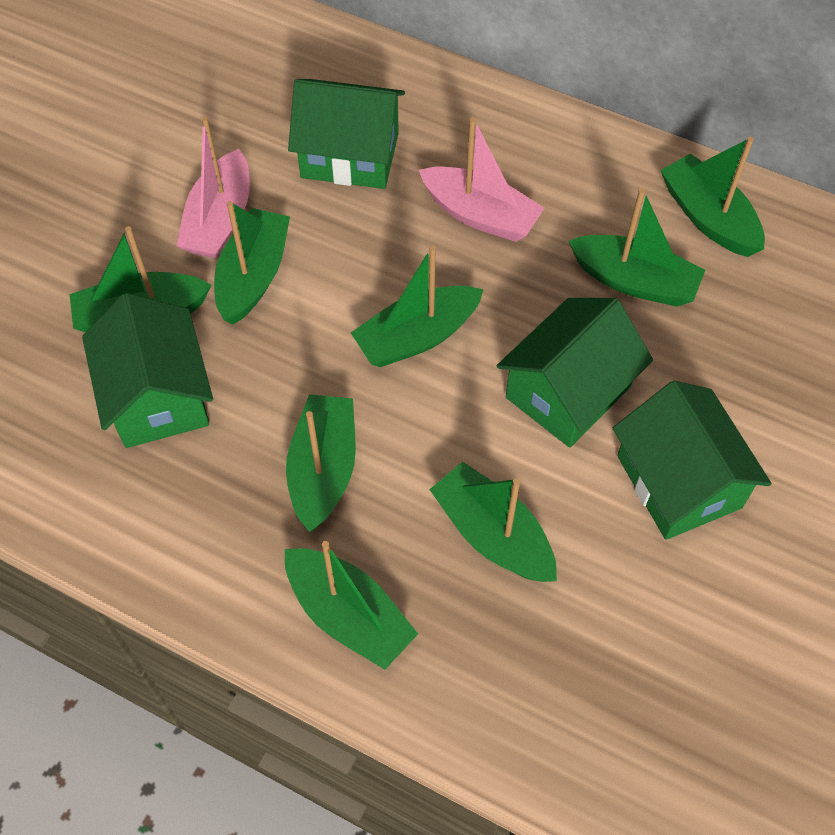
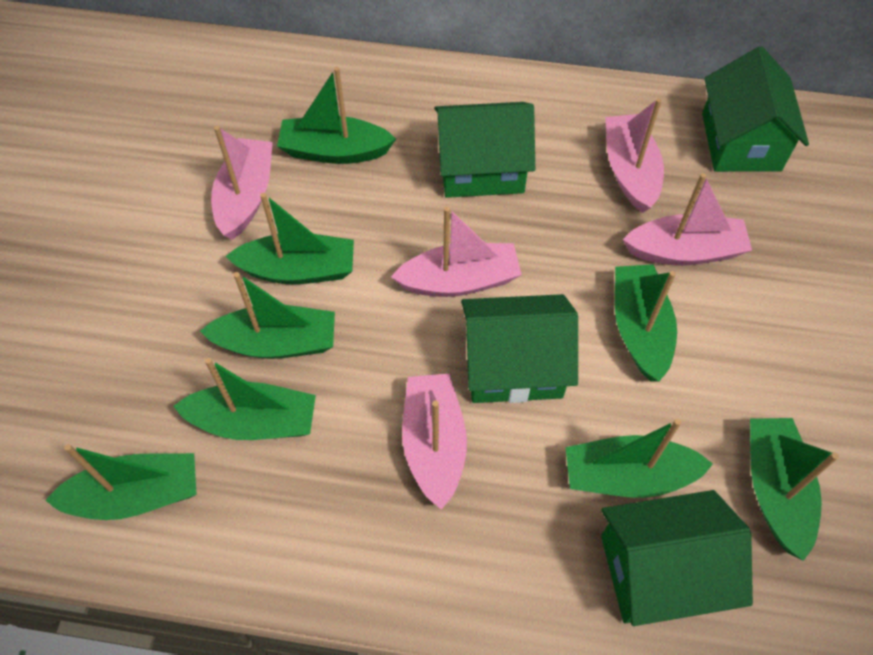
pink boat: 2 -> 5

